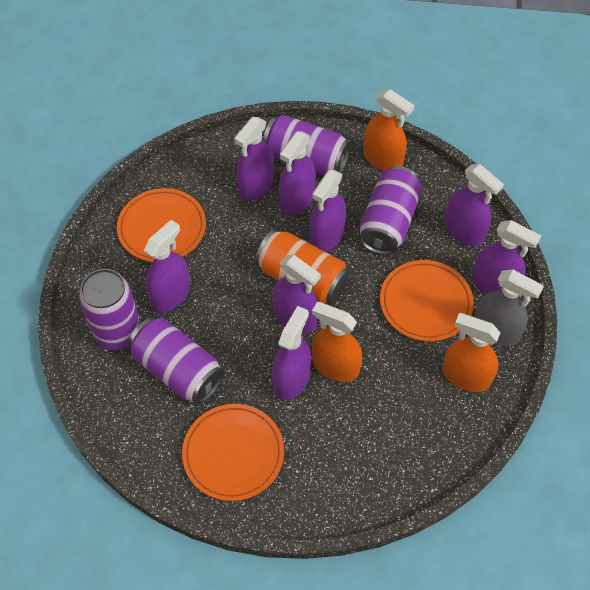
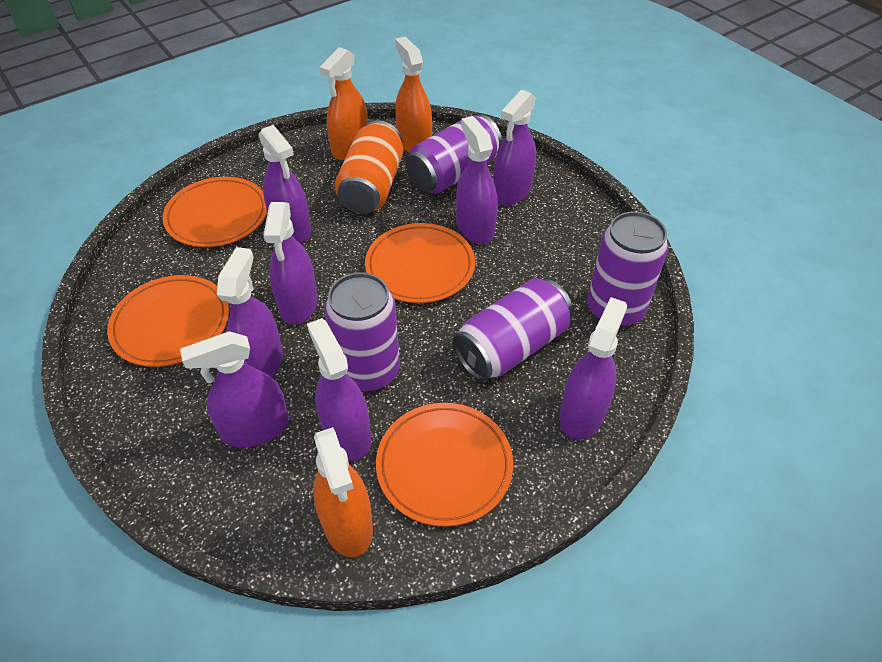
grey spray bottle: 1 -> 0
orange plate: 3 -> 4

